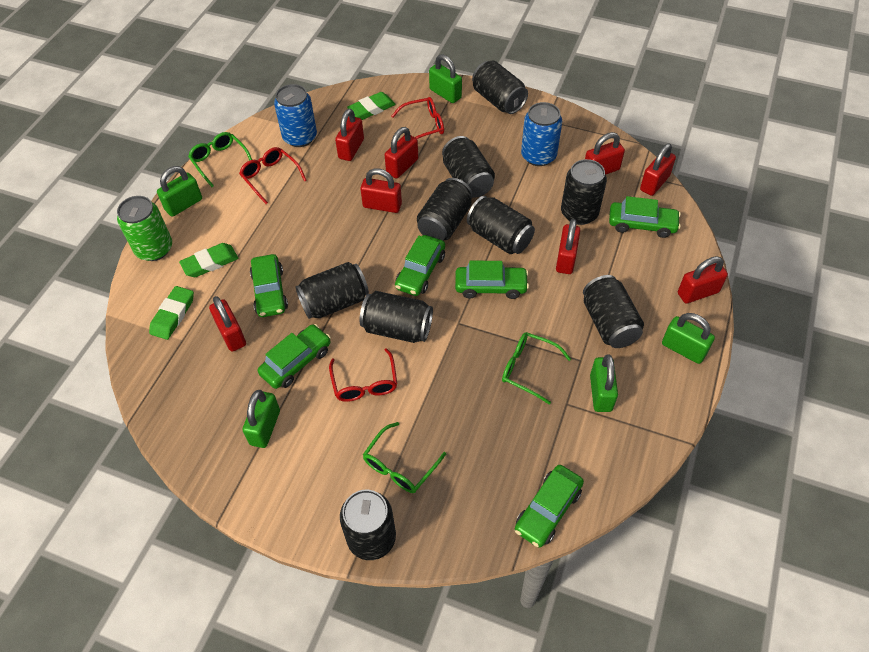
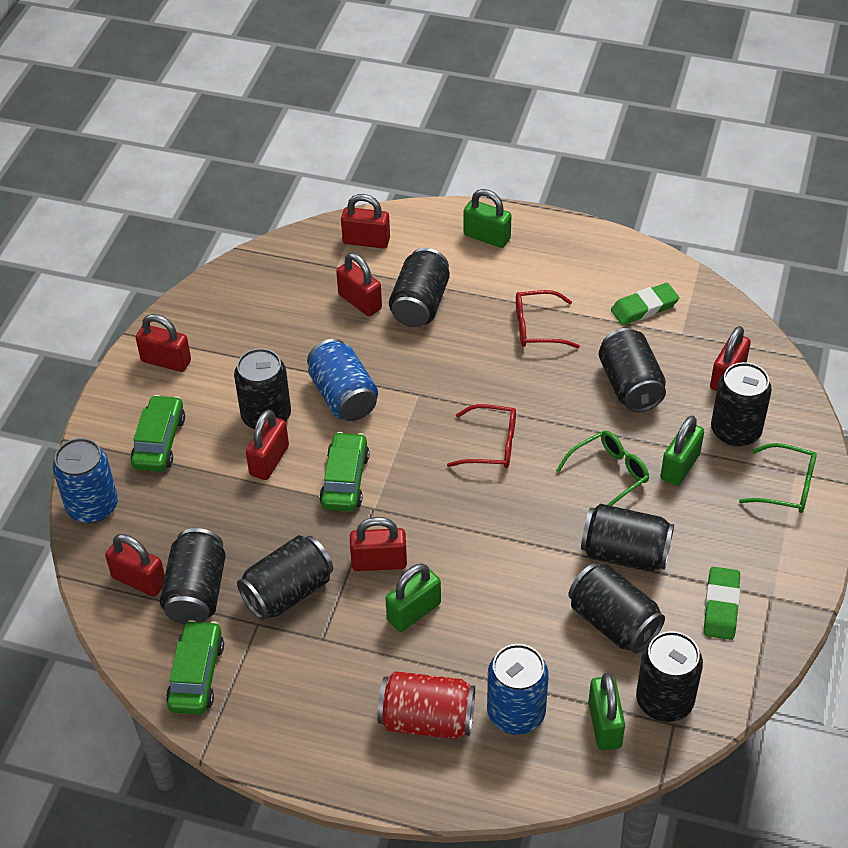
blue can: 2 -> 3
green can: 1 -> 0
green car: 6 -> 3
green eraser: 3 -> 2
green glasses: 3 -> 2
green padlock: 5 -> 4
red can: 0 -> 1
red glasses: 3 -> 2
red padlock: 8 -> 7

